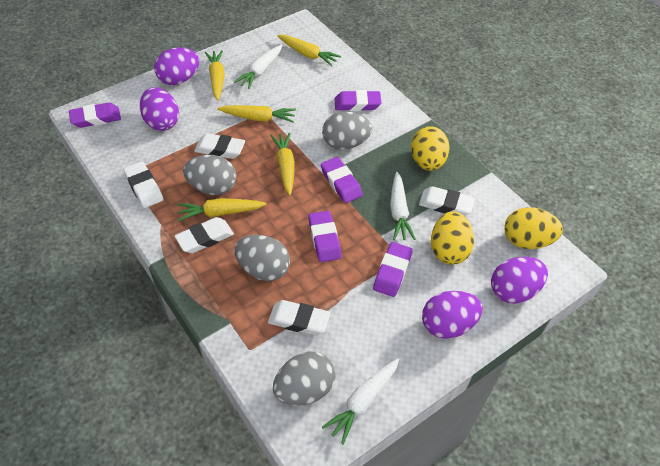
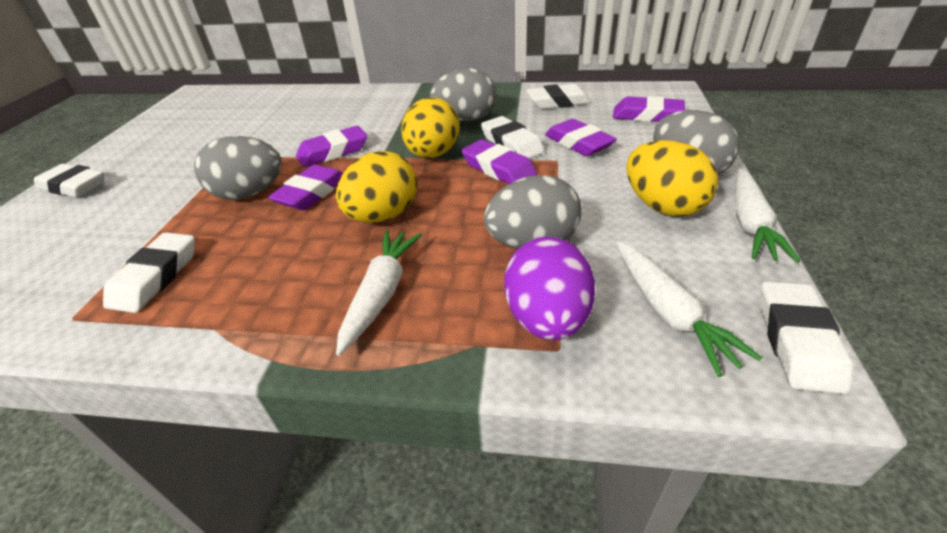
purple egg: 4 -> 1
yellow carrot: 5 -> 0

